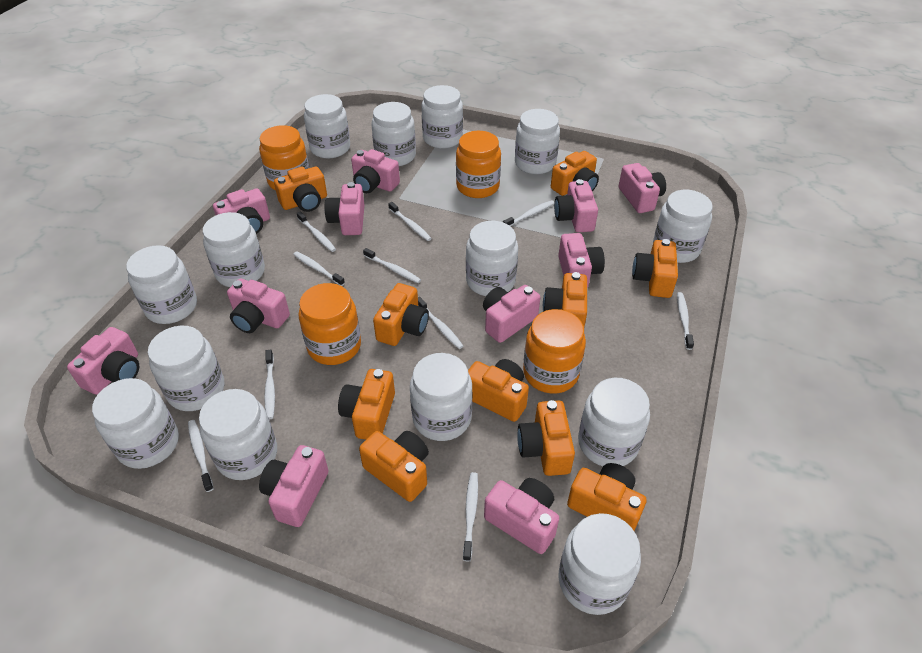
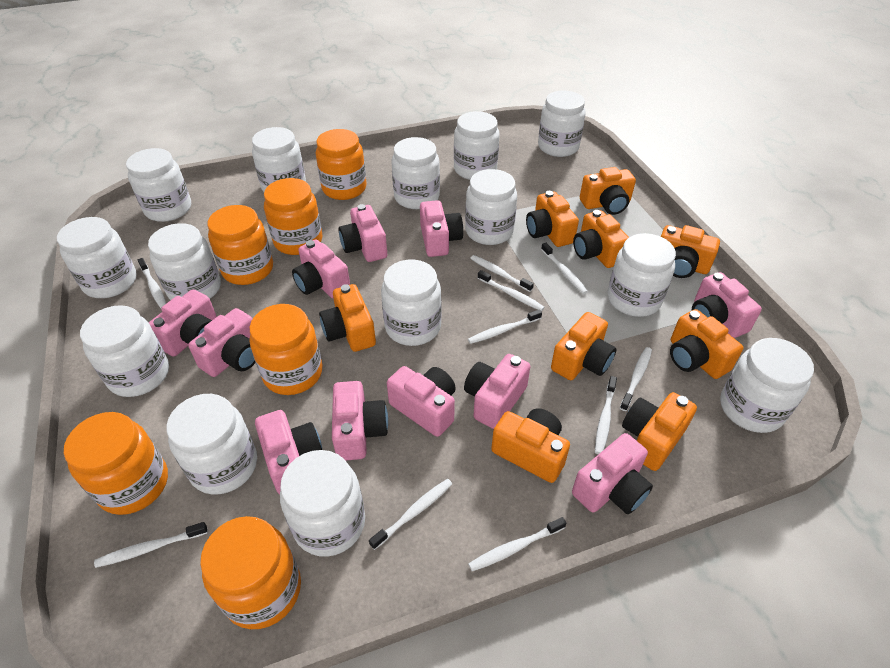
orange camera: 10 -> 9
orange jar: 4 -> 6

